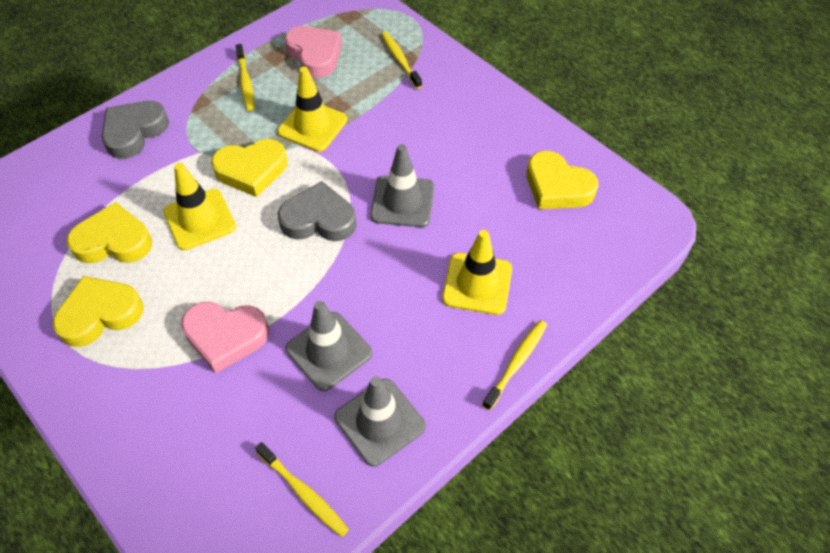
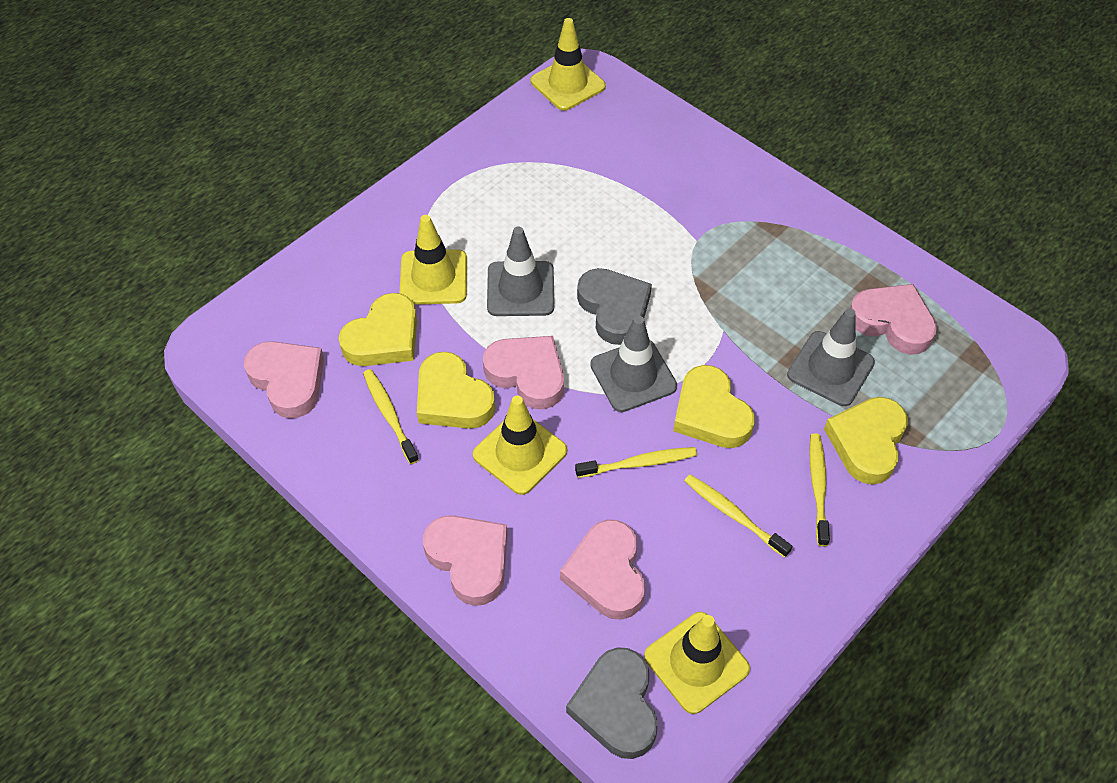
pink heart: 2 -> 5
yellow traffic cone: 3 -> 4

